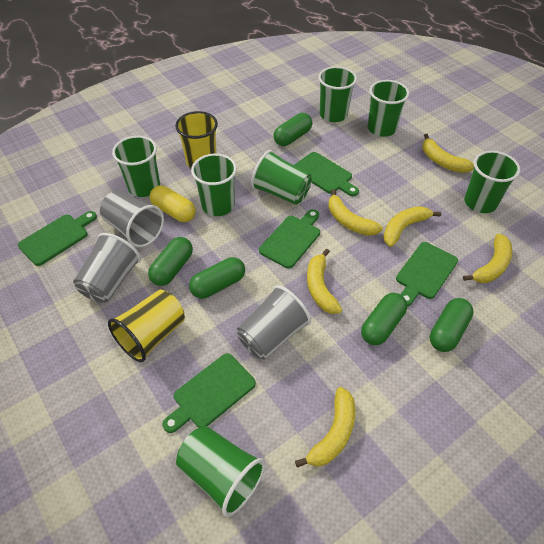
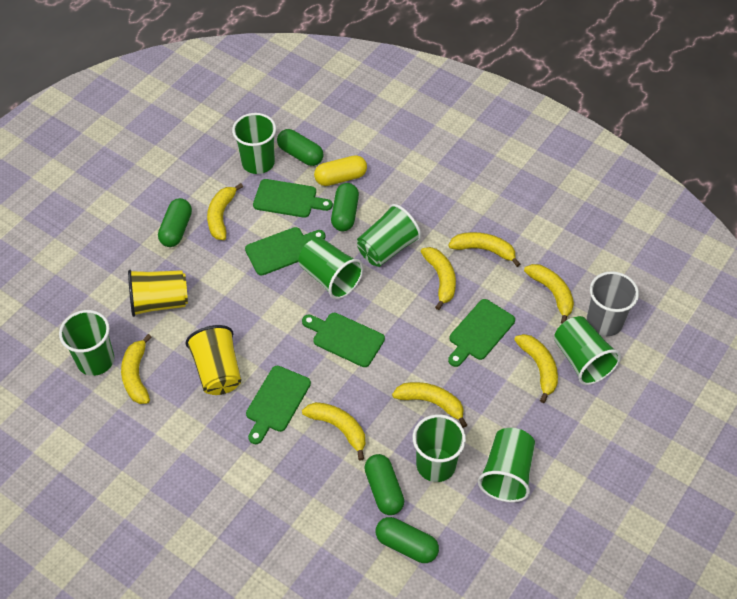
grey cup: 3 -> 1
yellow banana: 6 -> 8

